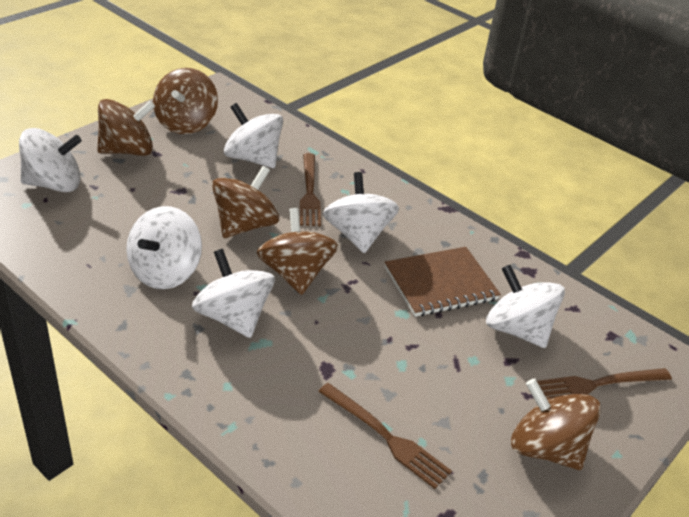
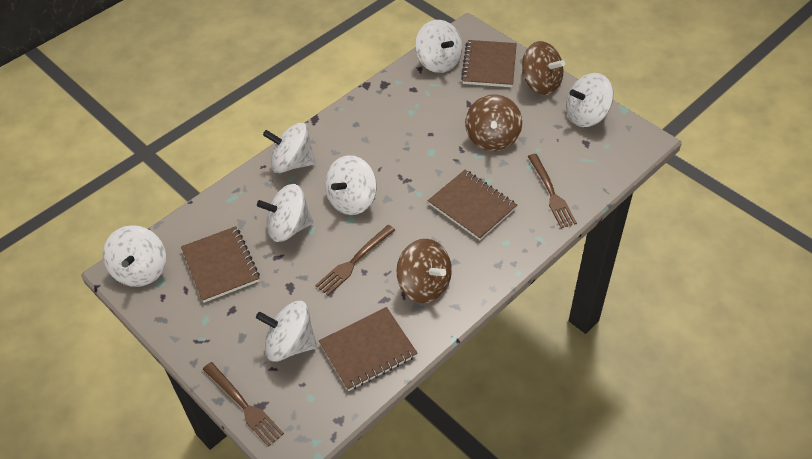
brown notebook: 1 -> 4
brown spinning top: 5 -> 3
white spinning top: 6 -> 7

